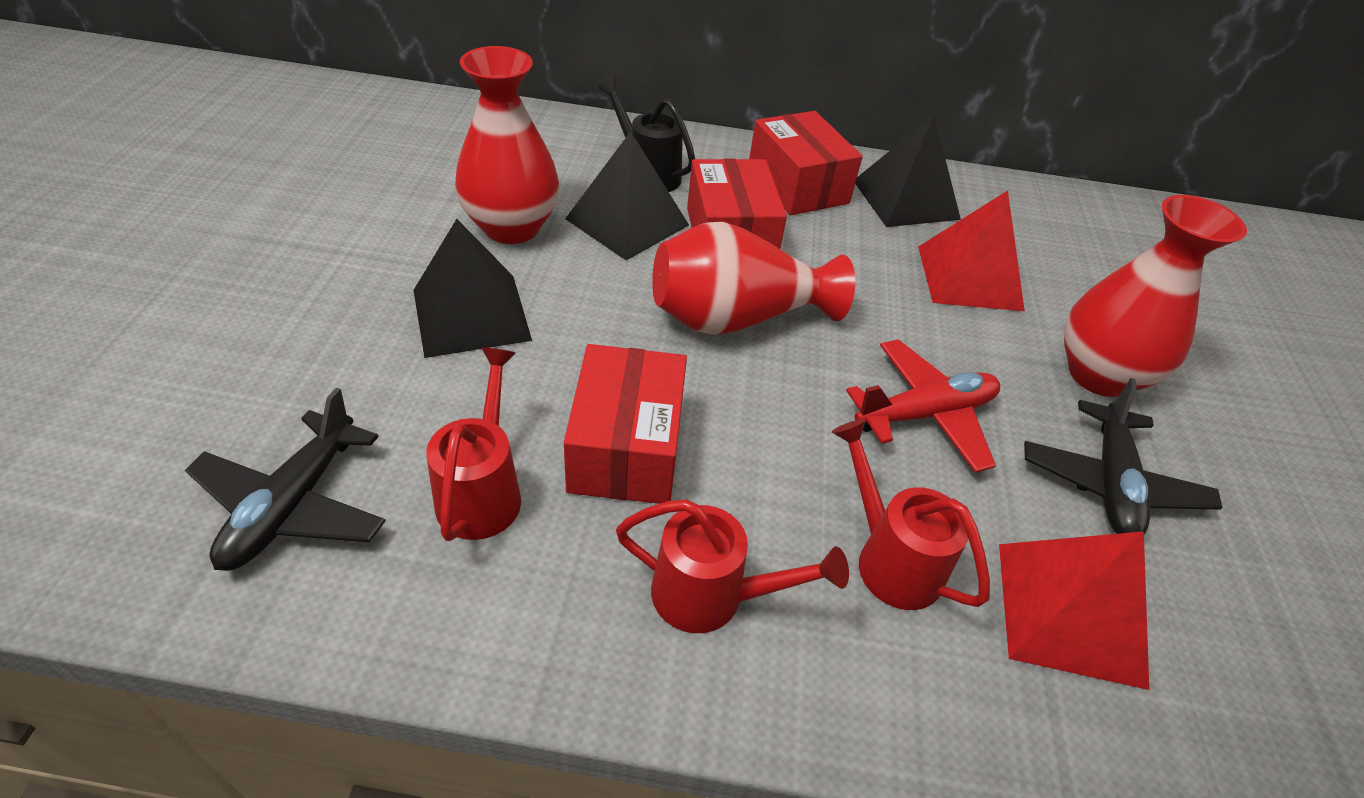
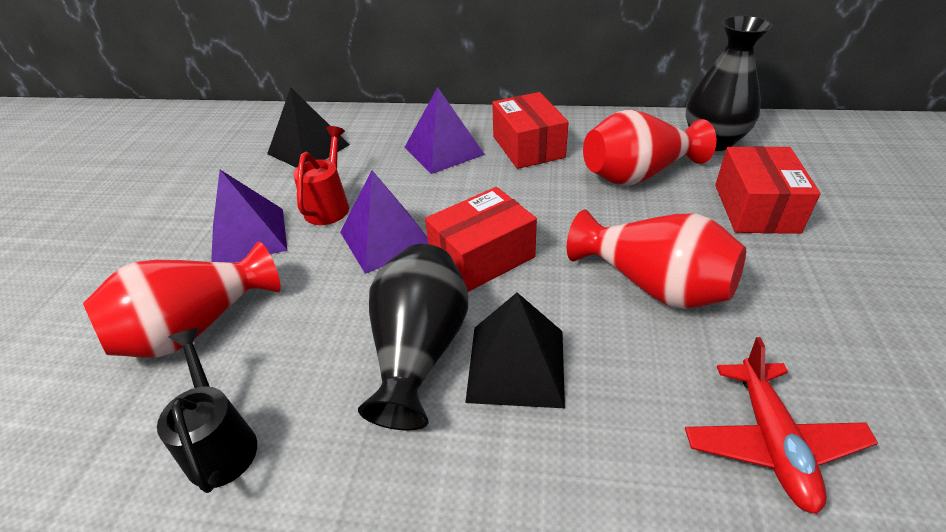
black plane: 2 -> 0
black pyramid: 3 -> 2
black vase: 0 -> 2
purple pyramid: 0 -> 3
red pyramid: 2 -> 0
red watering can: 3 -> 1

